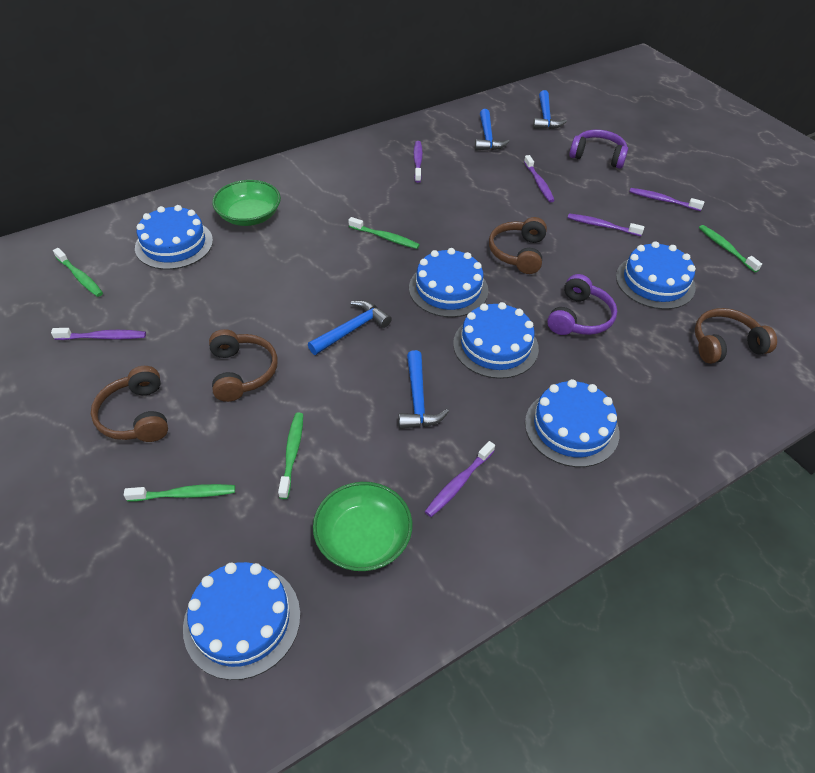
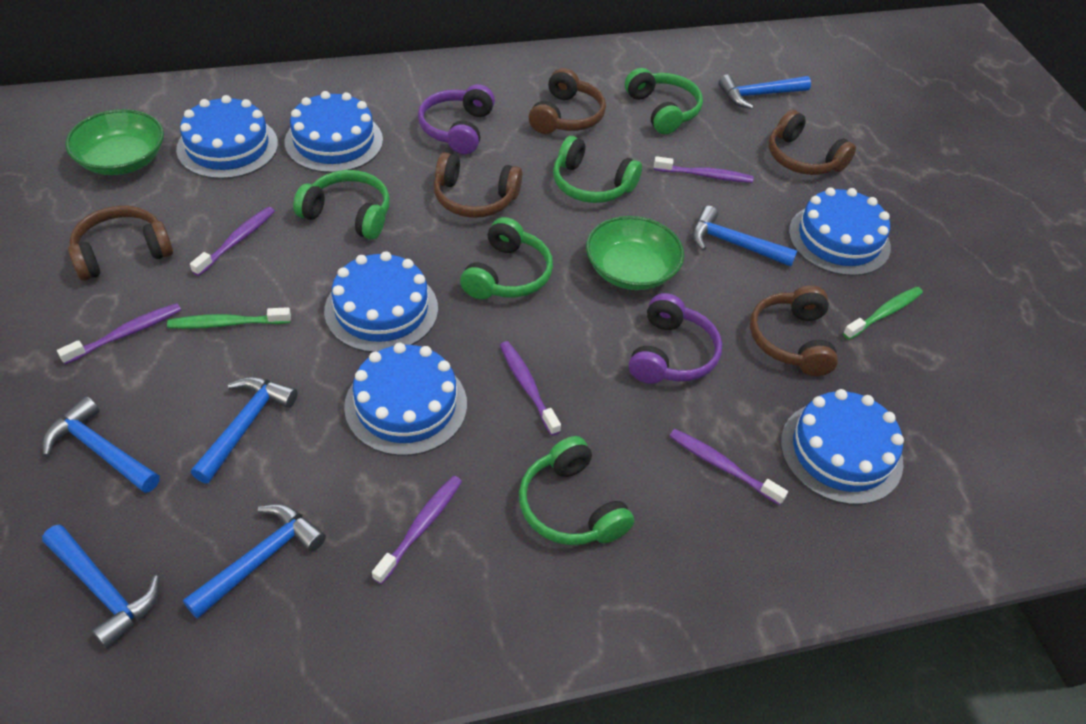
blue hammer: 4 -> 6
brown headphones: 4 -> 5
green headphones: 0 -> 5
green toothbrush: 5 -> 2

